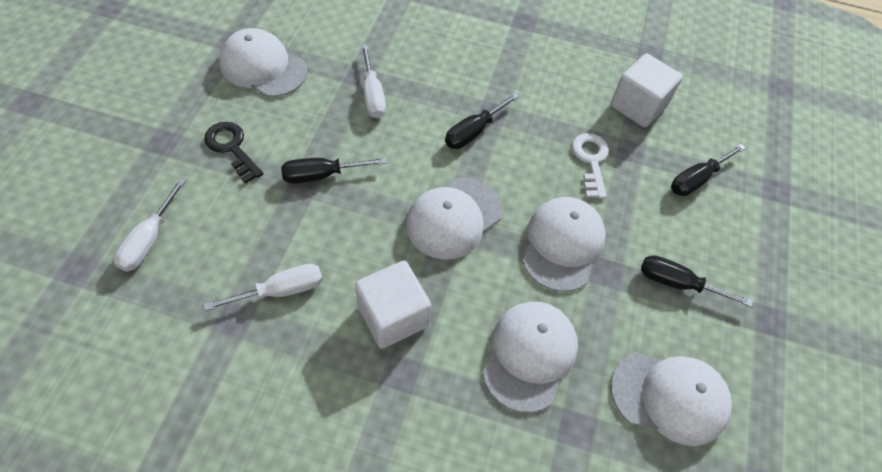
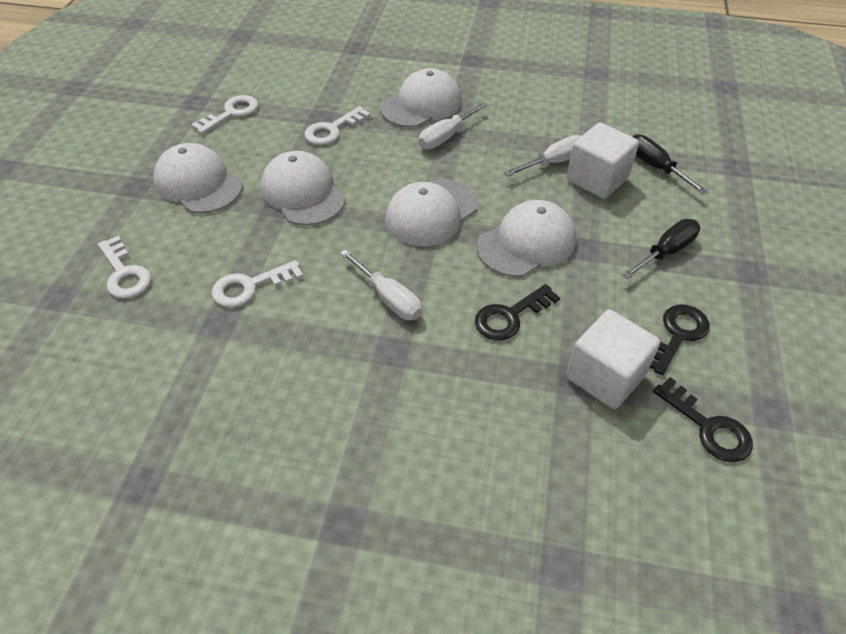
black key: 1 -> 3
black screwdriver: 4 -> 2
white key: 1 -> 4

